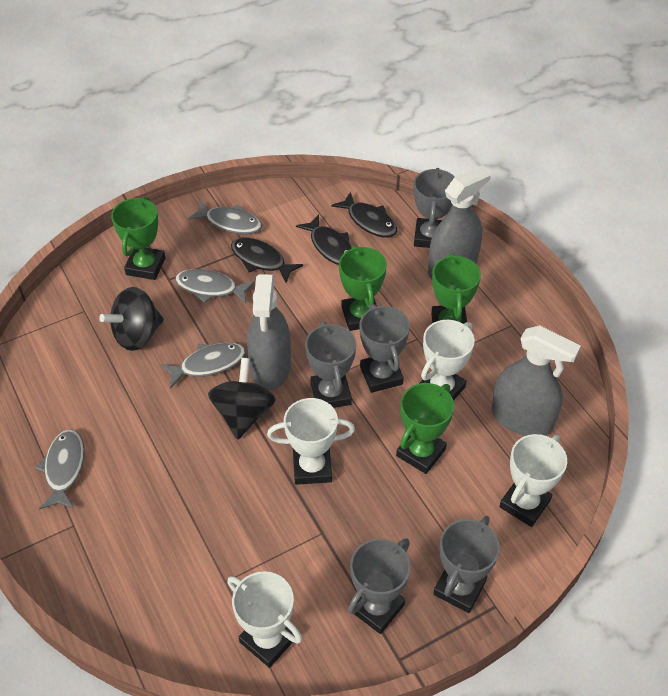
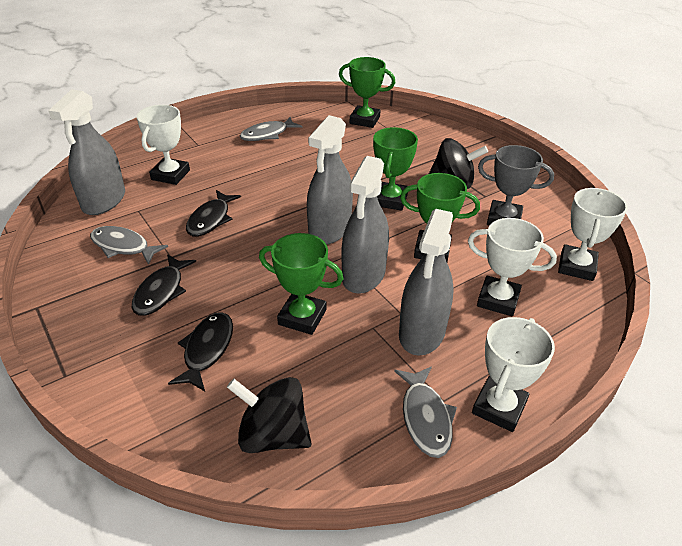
grey fish: 4 -> 3
grey spray bottle: 3 -> 4
grey trophy: 5 -> 1

